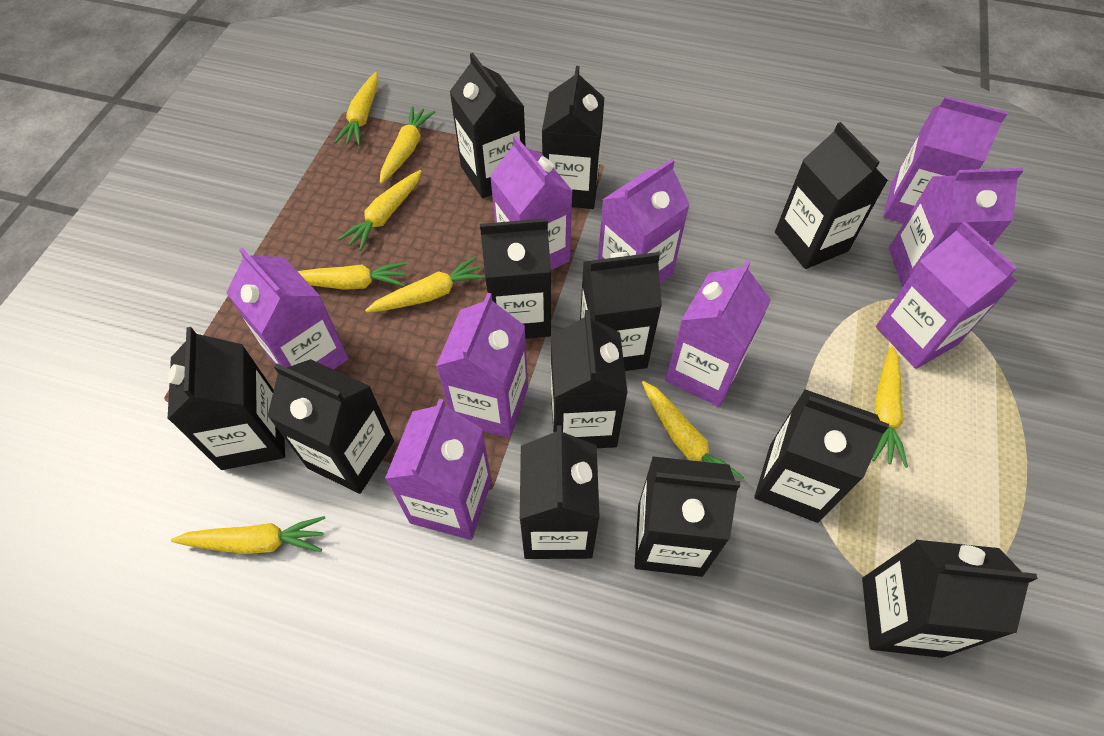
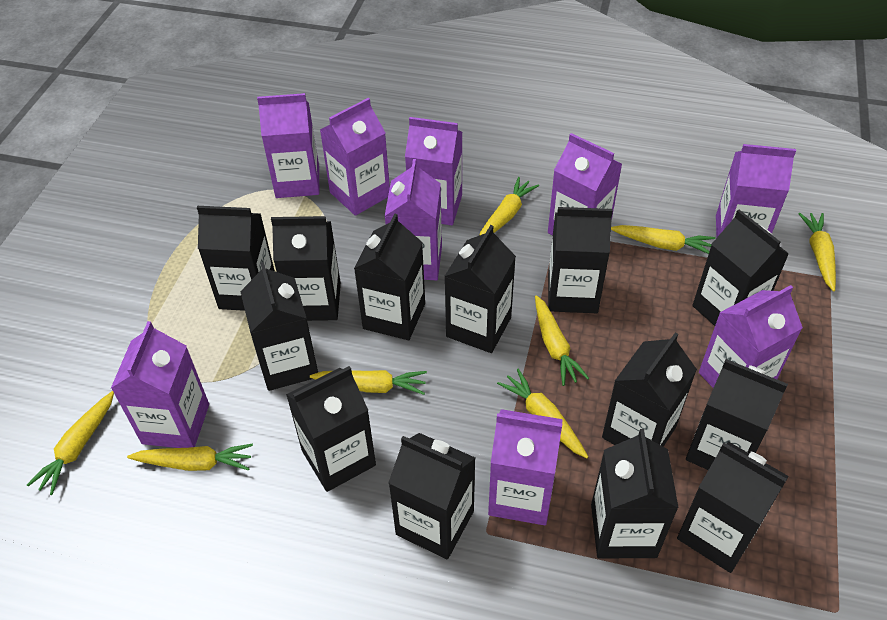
black carton: 12 -> 13

